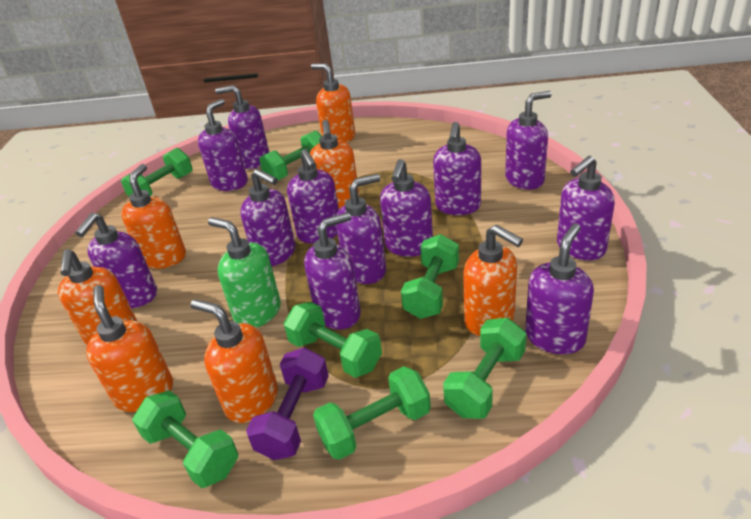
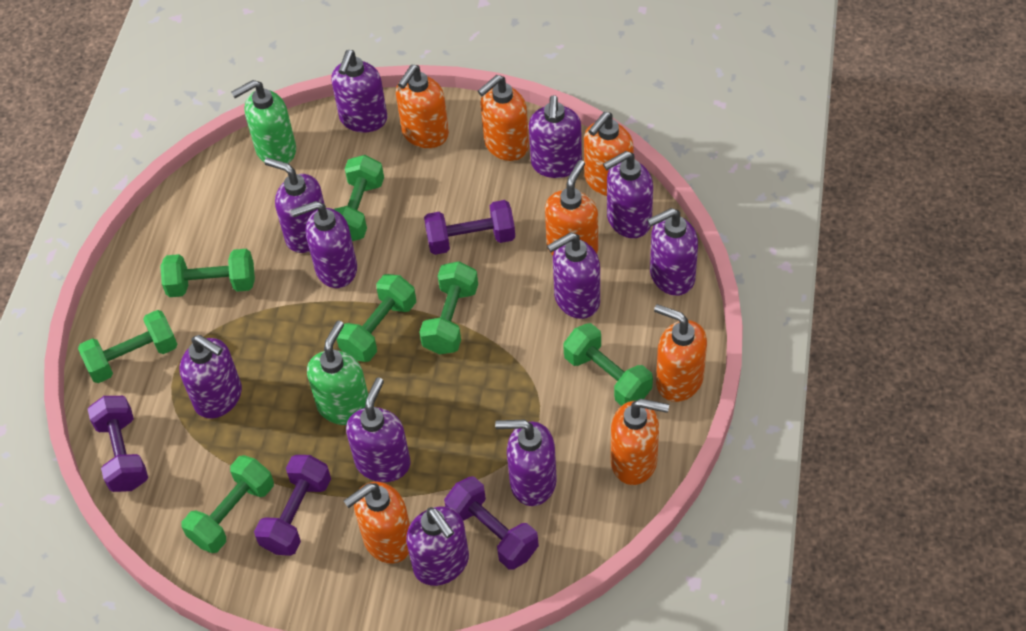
green soap dispenser: 1 -> 2
purple dumbbell: 1 -> 4
purple soap dispenser: 12 -> 11

